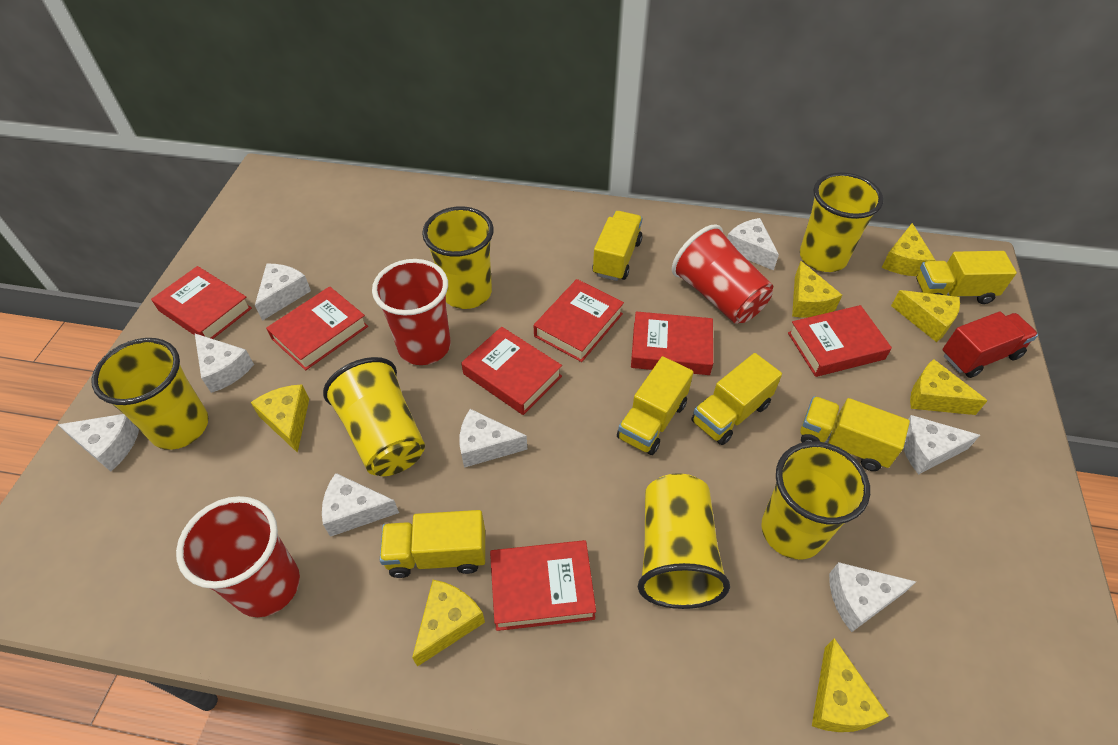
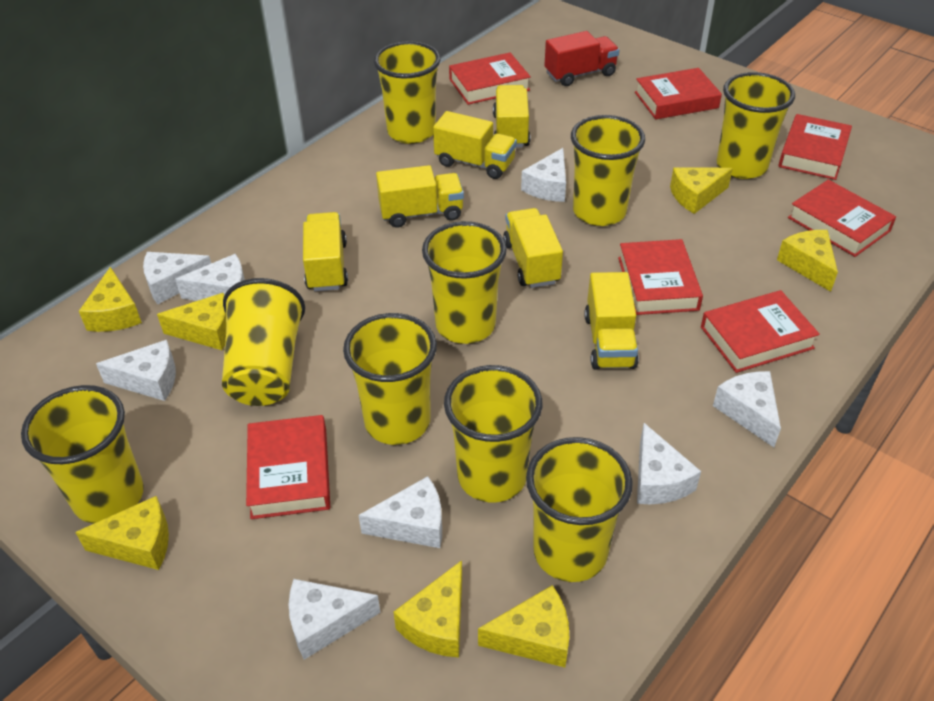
red cup: 3 -> 0
yellow cup: 6 -> 9

